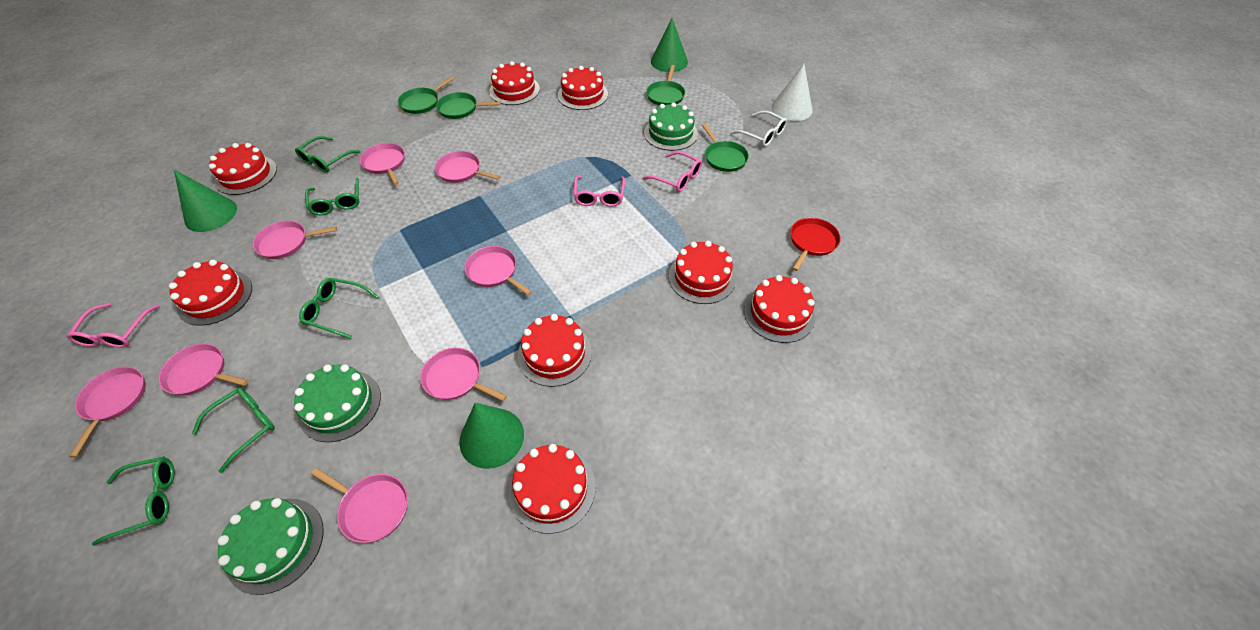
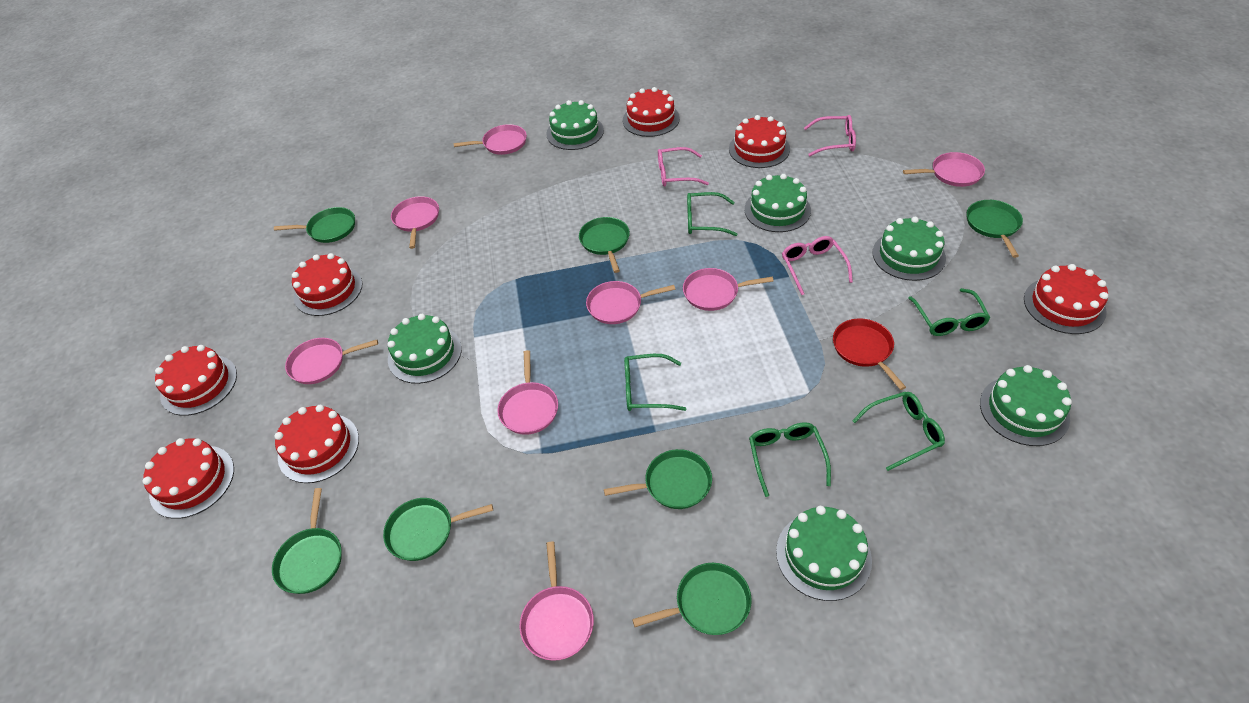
green cake: 3 -> 6
green cone: 3 -> 0
green pan: 4 -> 7
red cake: 8 -> 7
white cone: 1 -> 0
white glasses: 1 -> 0

